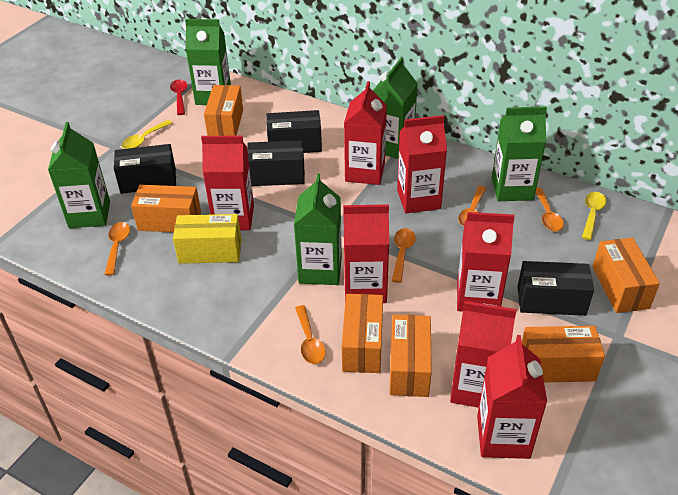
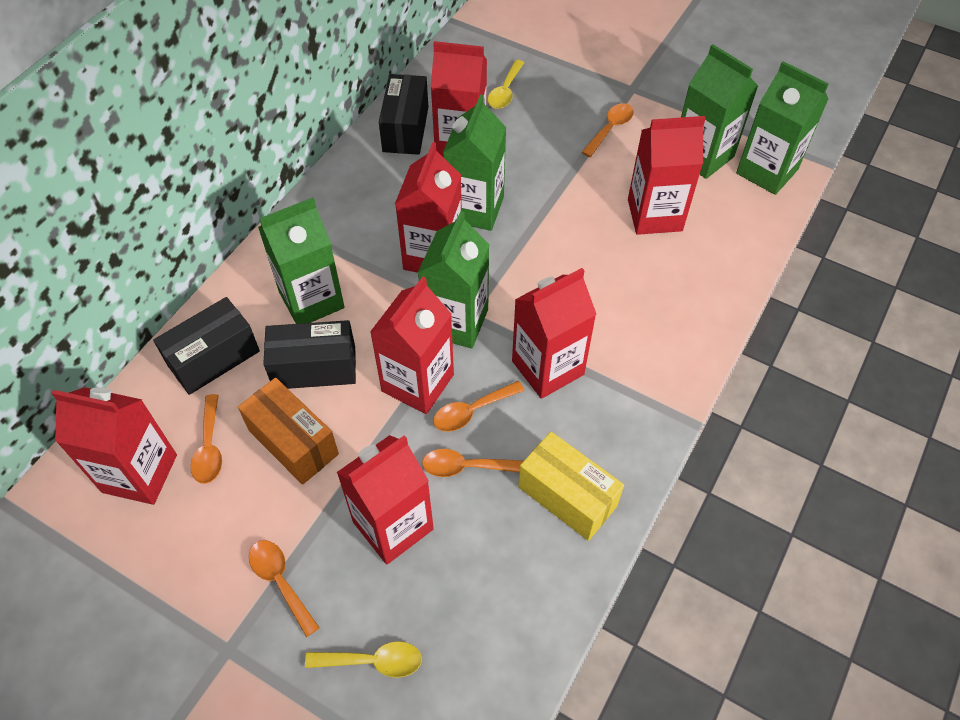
black box: 4 -> 3
orange box: 6 -> 1
red spoon: 1 -> 0

